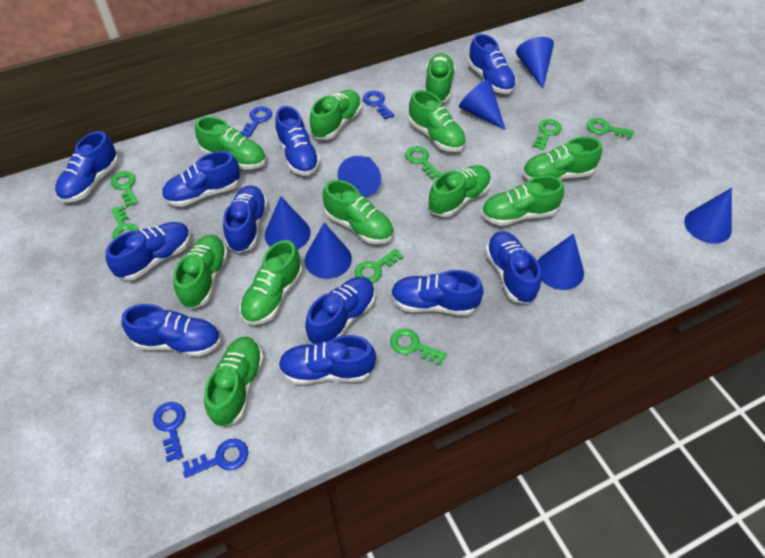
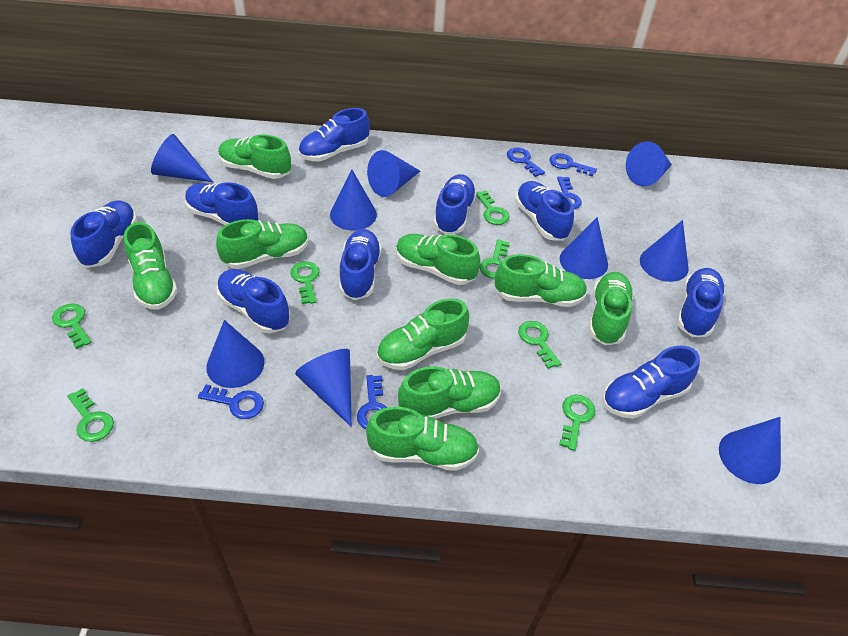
blue cone: 7 -> 9
blue key: 4 -> 5
blue shoe: 11 -> 9
green shoe: 11 -> 9

